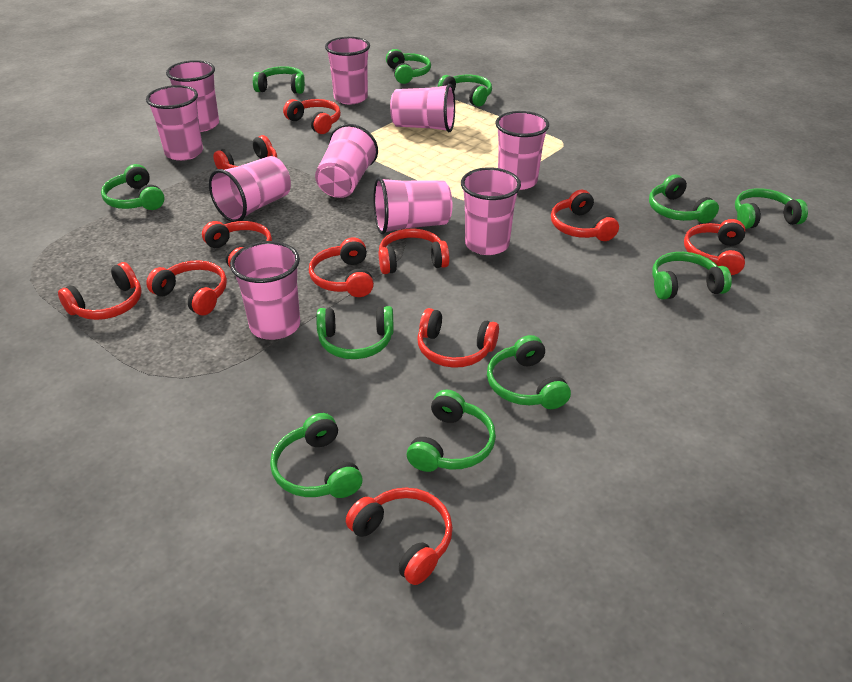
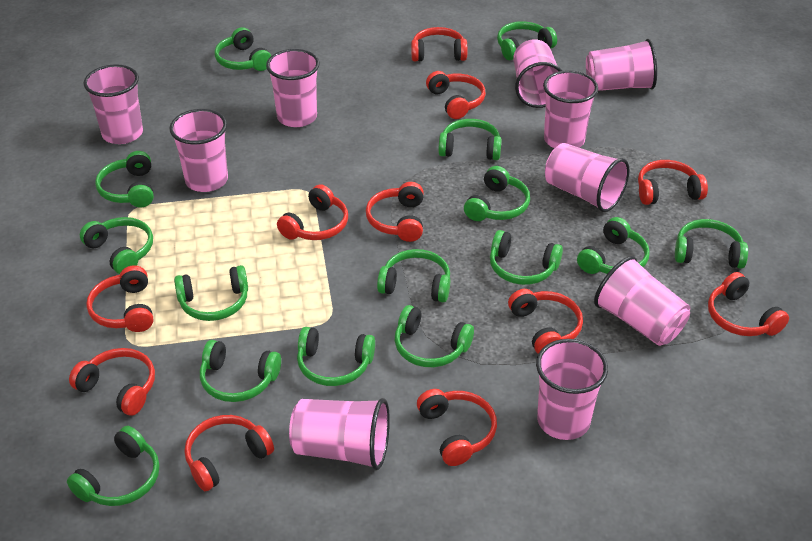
green headphones: 11 -> 15

